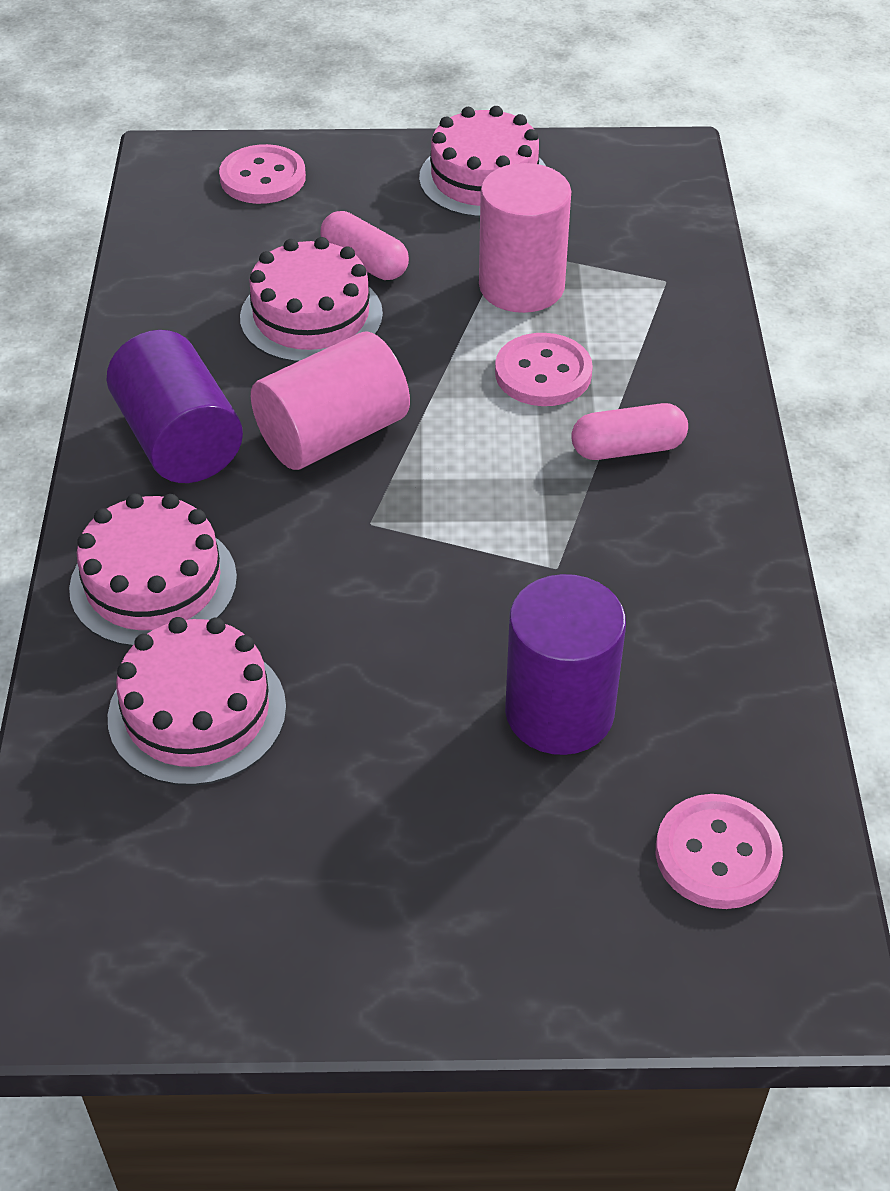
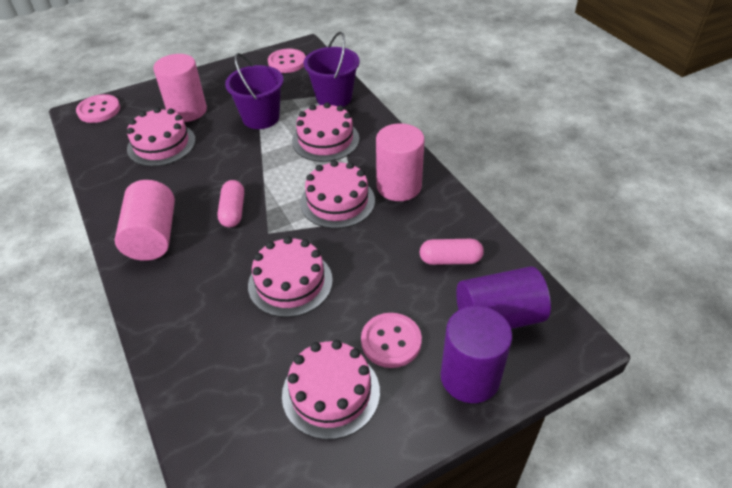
pink cake: 4 -> 5
pink cylinder: 2 -> 3
purple bucket: 0 -> 2

